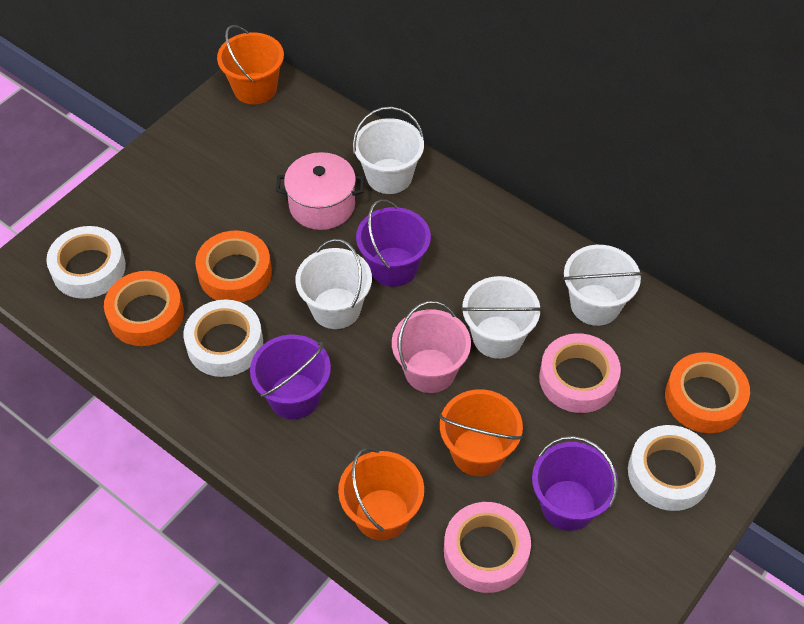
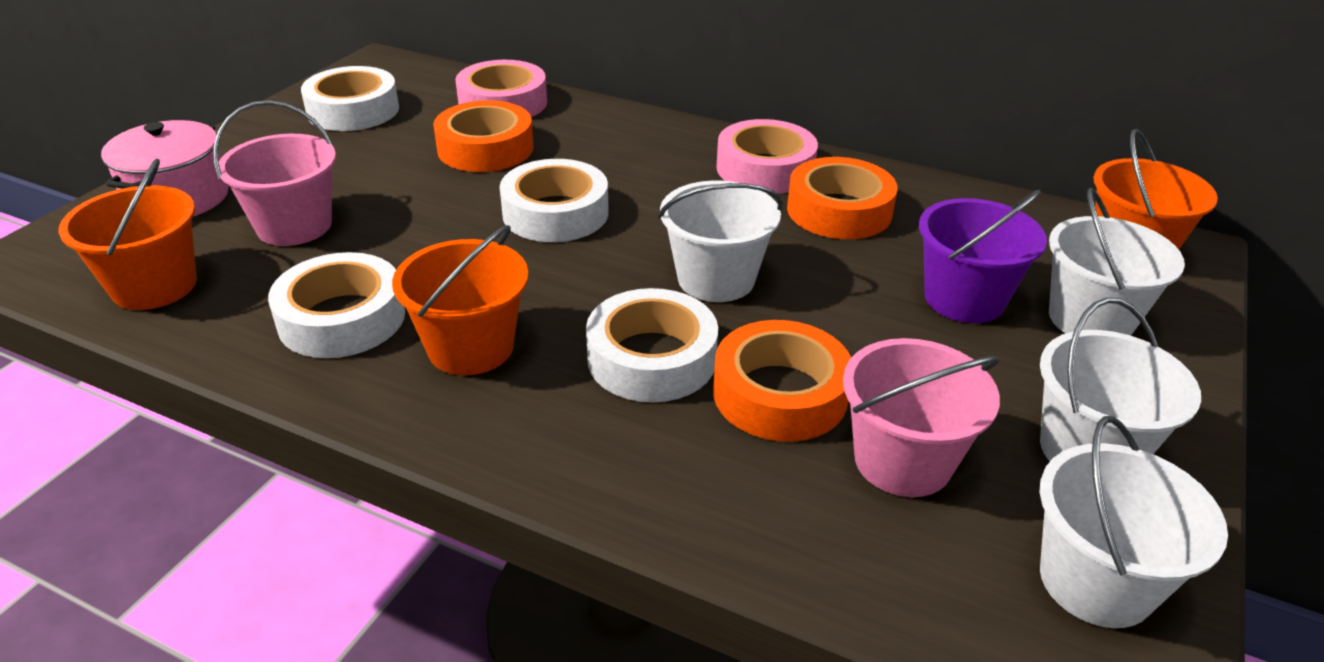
pink bucket: 1 -> 2
purple bucket: 3 -> 1
white tape: 3 -> 4

